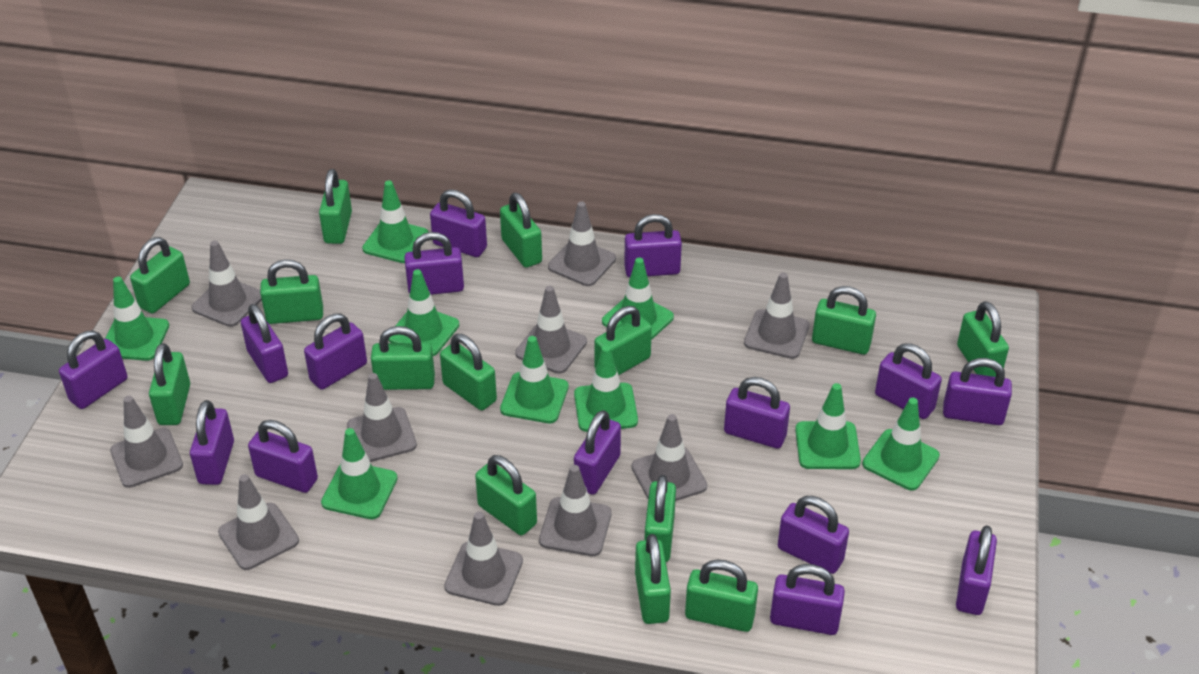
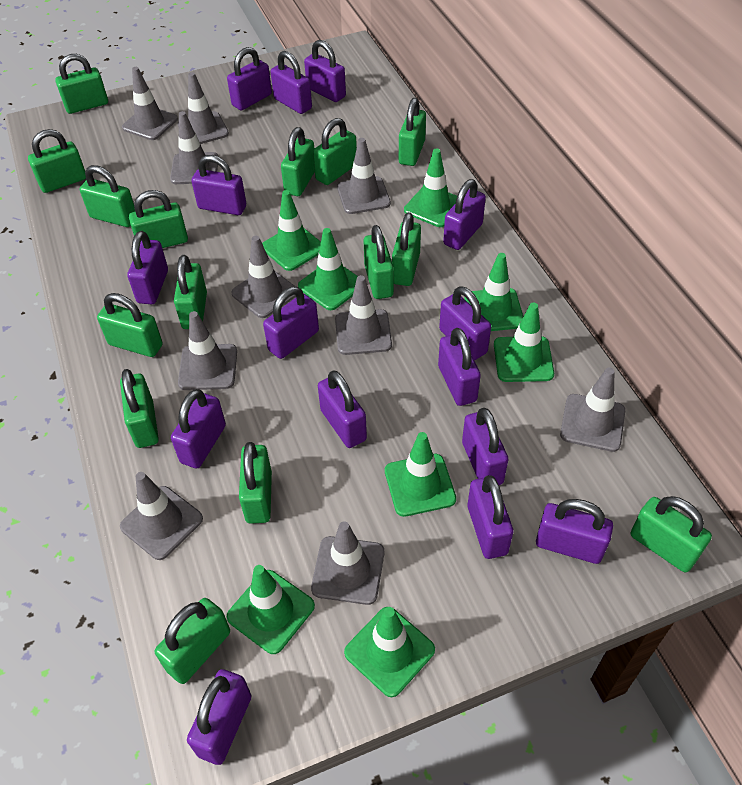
green padlock: 14 -> 15
green traffic cone: 9 -> 8

